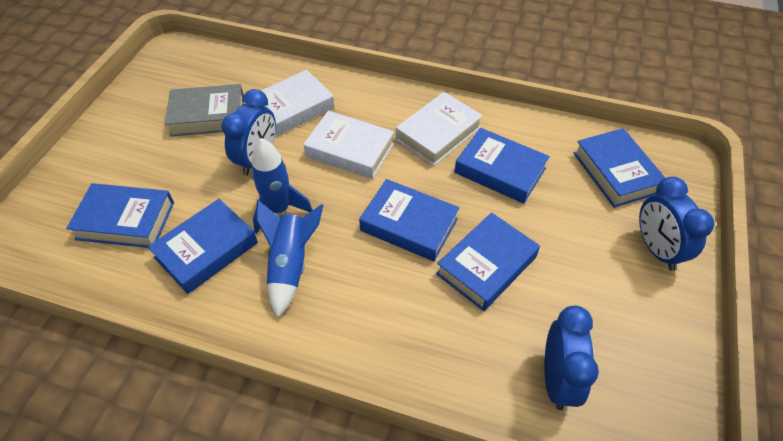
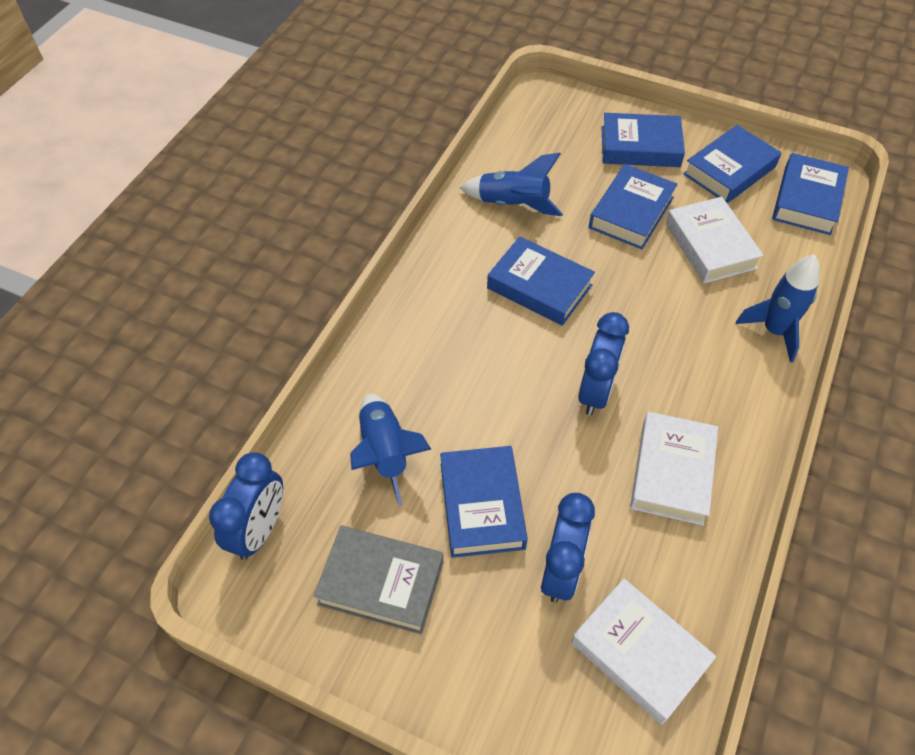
blue rocket: 2 -> 3

